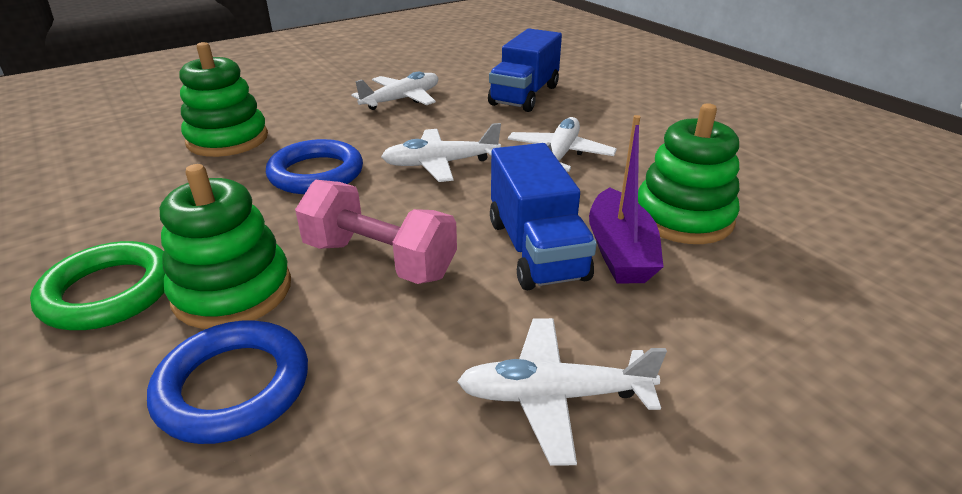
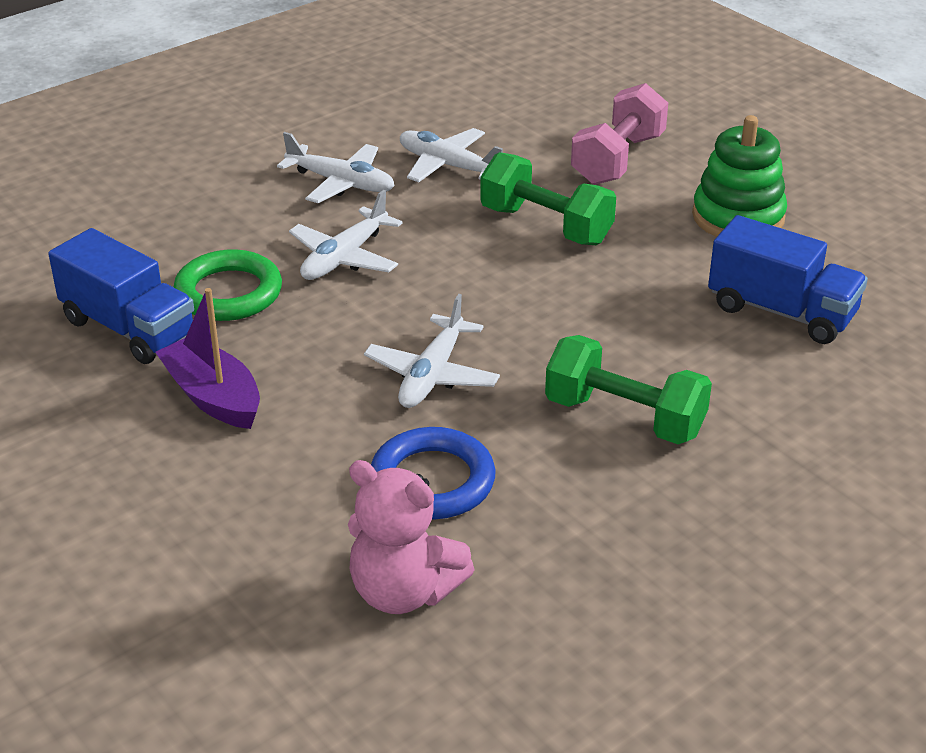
blue ring: 2 -> 1
green dumbbell: 0 -> 2
green stacking toy: 3 -> 1
pink teddy bear: 0 -> 1

